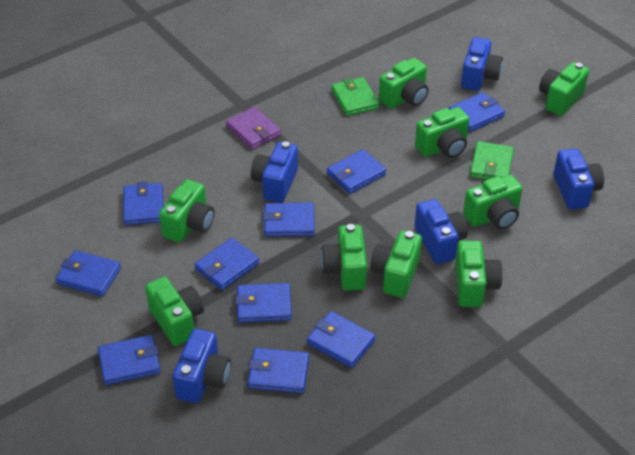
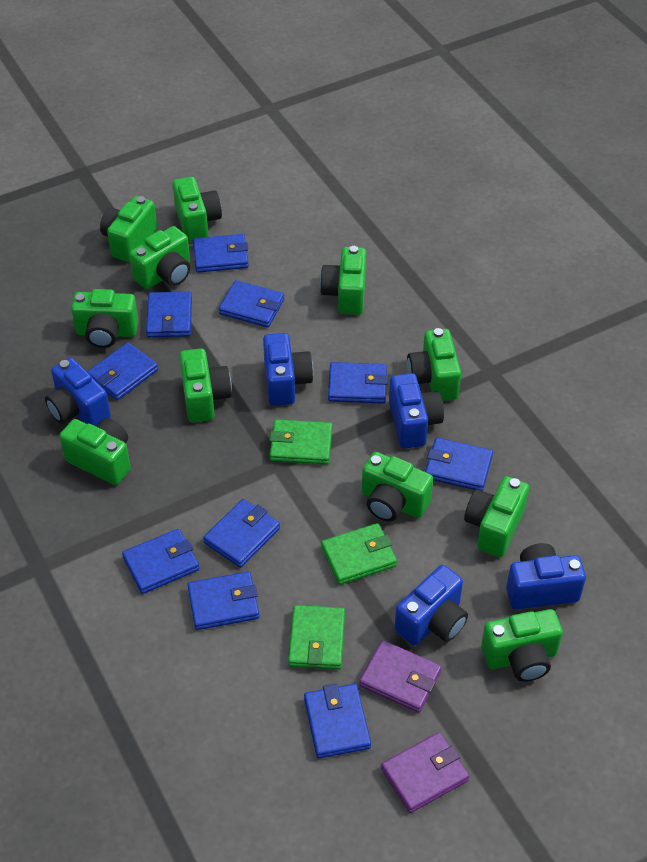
green camera: 9 -> 11
green wallet: 2 -> 3
purple wallet: 1 -> 2

